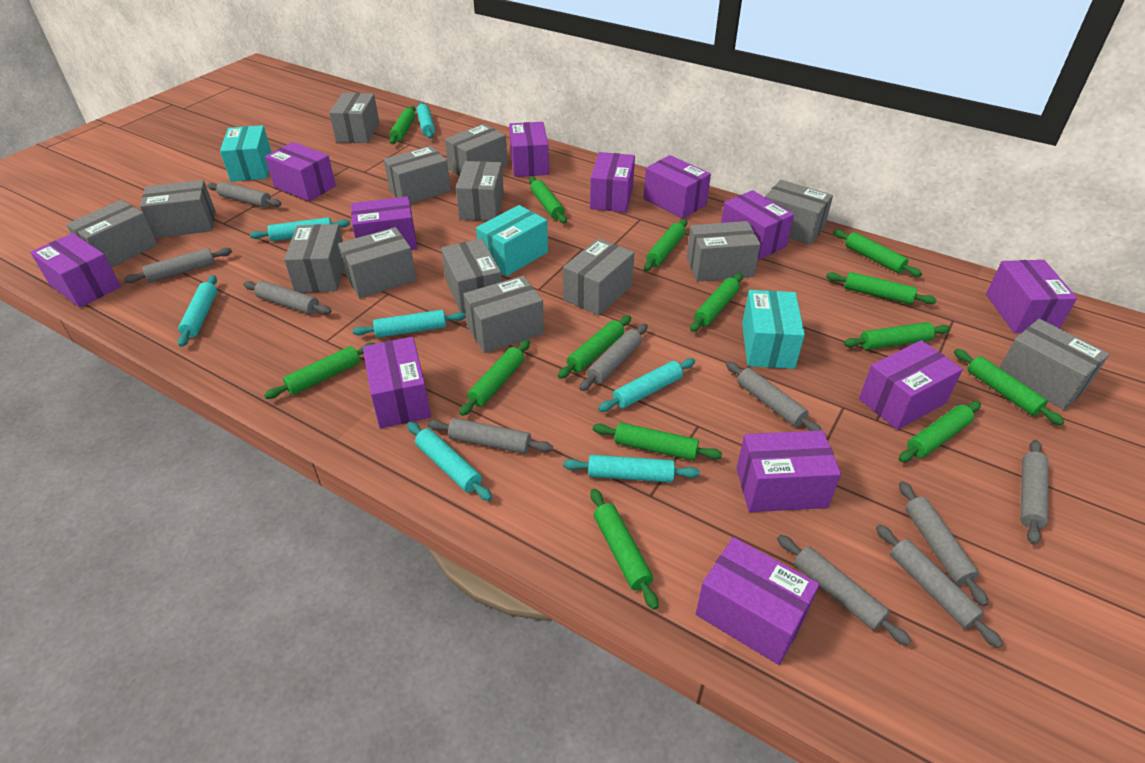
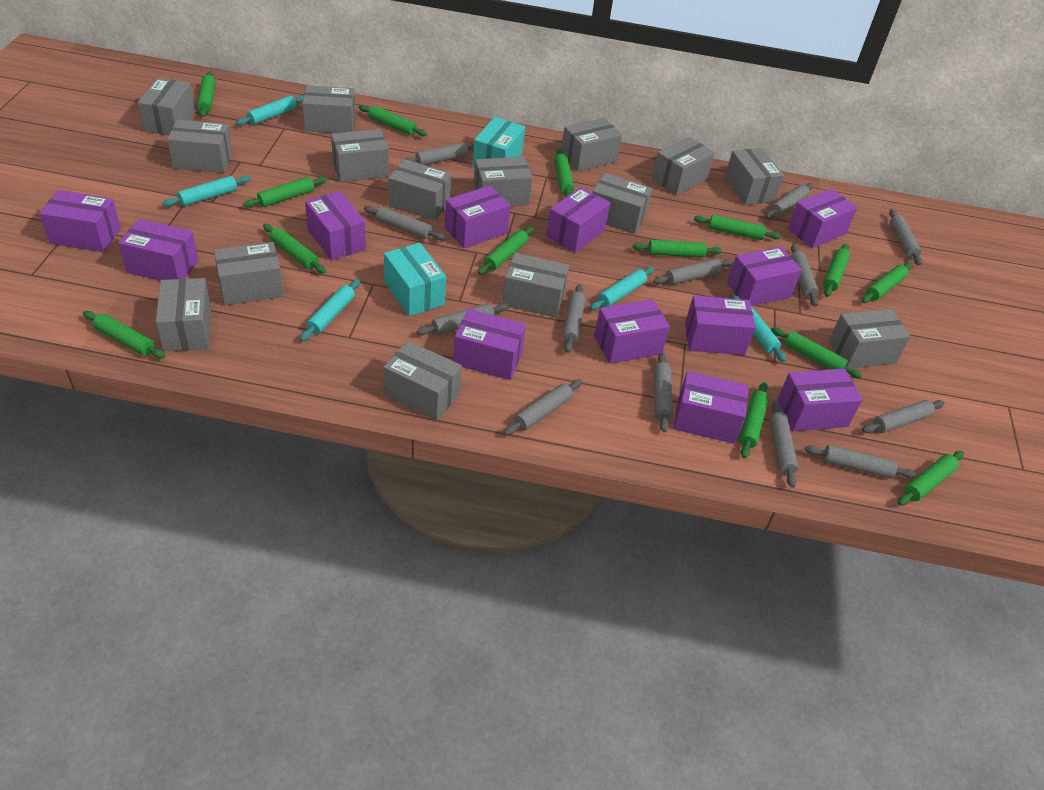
grey box: 14 -> 15
grey rolling pin: 10 -> 13
turquoise box: 3 -> 2
turquoise rolling pin: 7 -> 5

